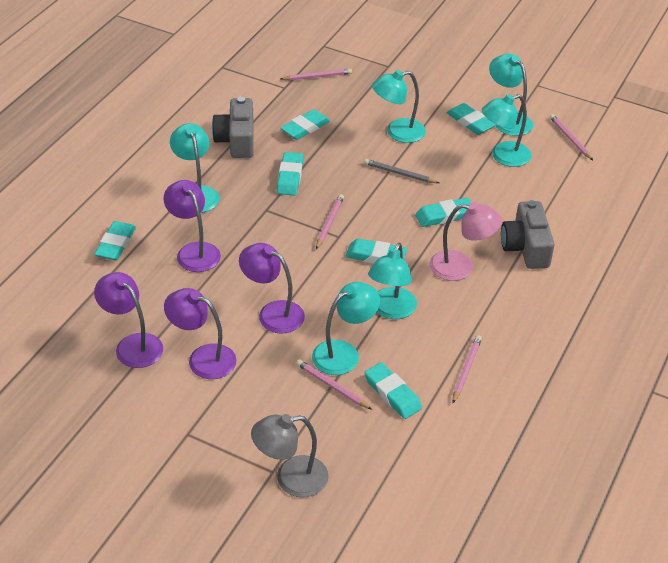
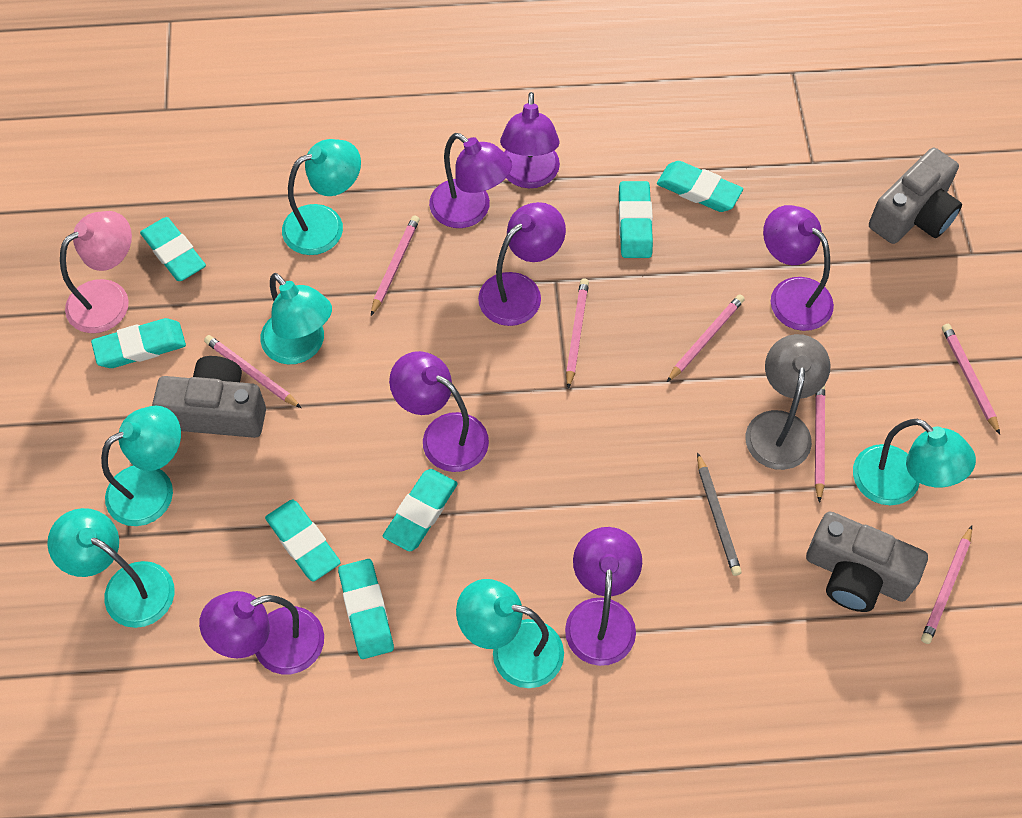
grey camera: 2 -> 3
pink pencil: 5 -> 7
purple lamp: 4 -> 7

